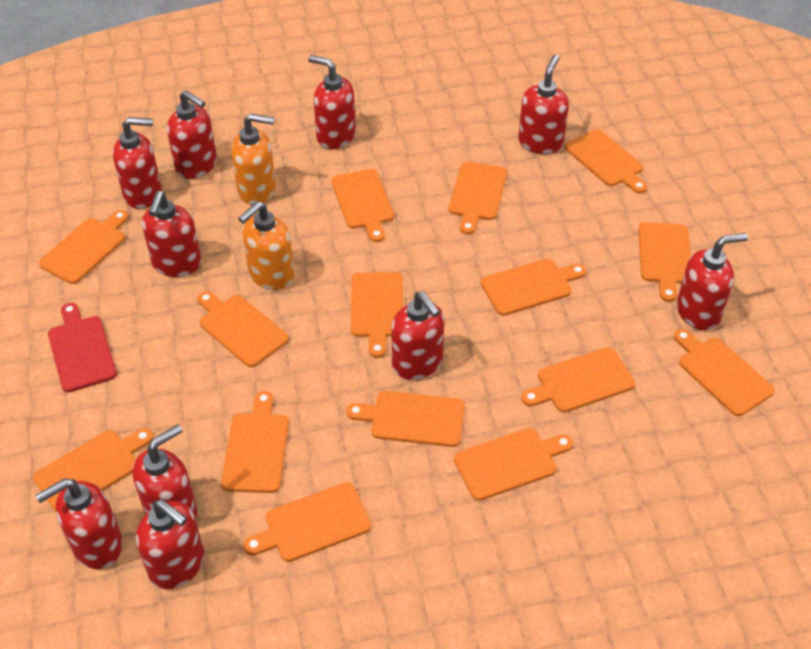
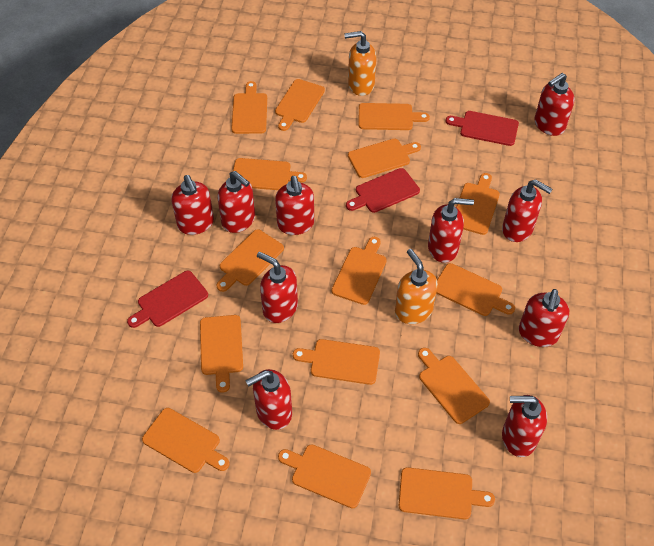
red cutting board: 1 -> 3

